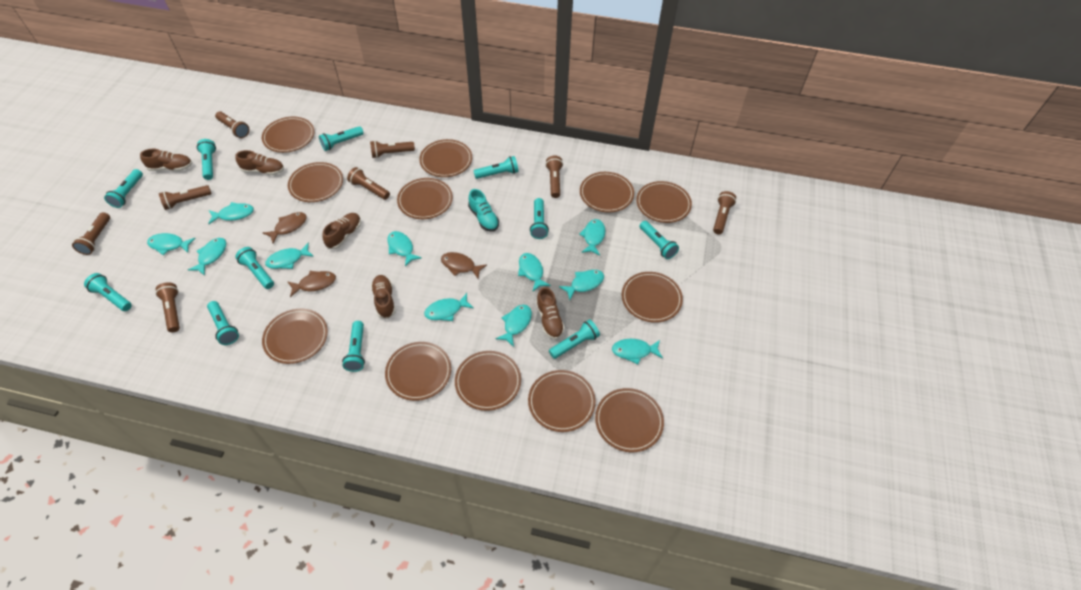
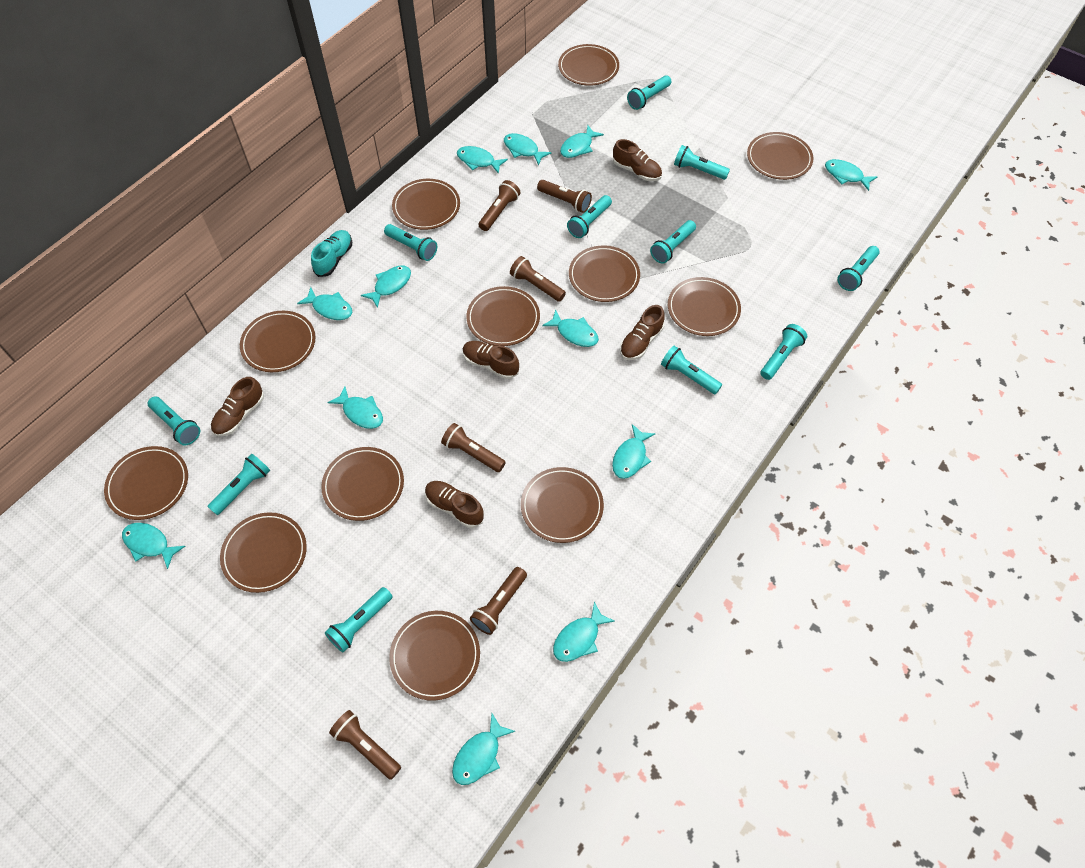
brown fish: 3 -> 0
brown flashlight: 8 -> 6
turquoise fish: 11 -> 12

